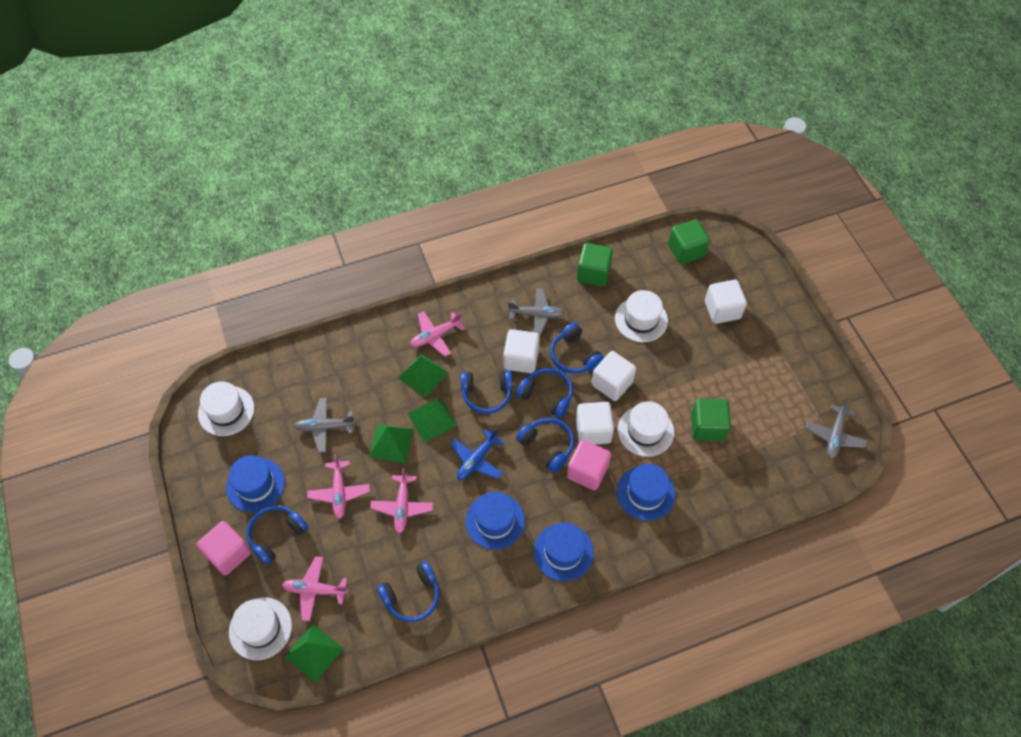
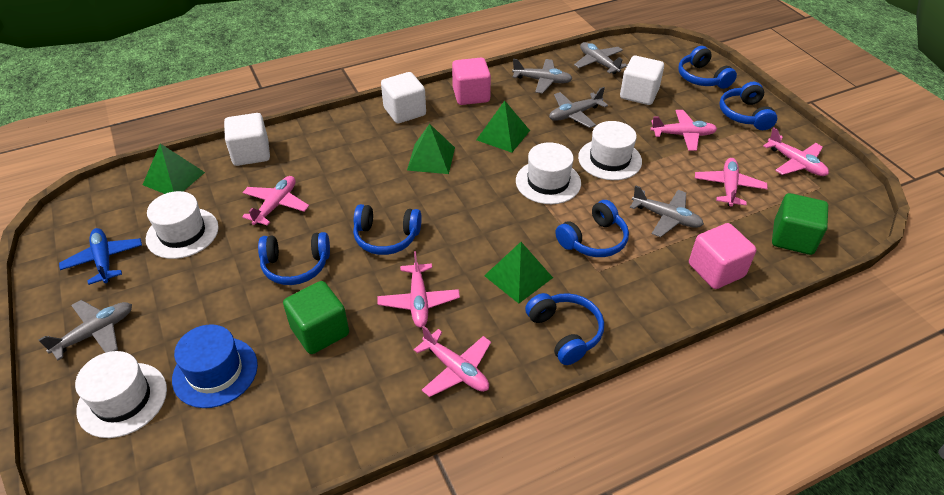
blue hat: 4 -> 1
green cube: 3 -> 2
grey plane: 3 -> 5
pink plane: 4 -> 6
white cube: 4 -> 3

